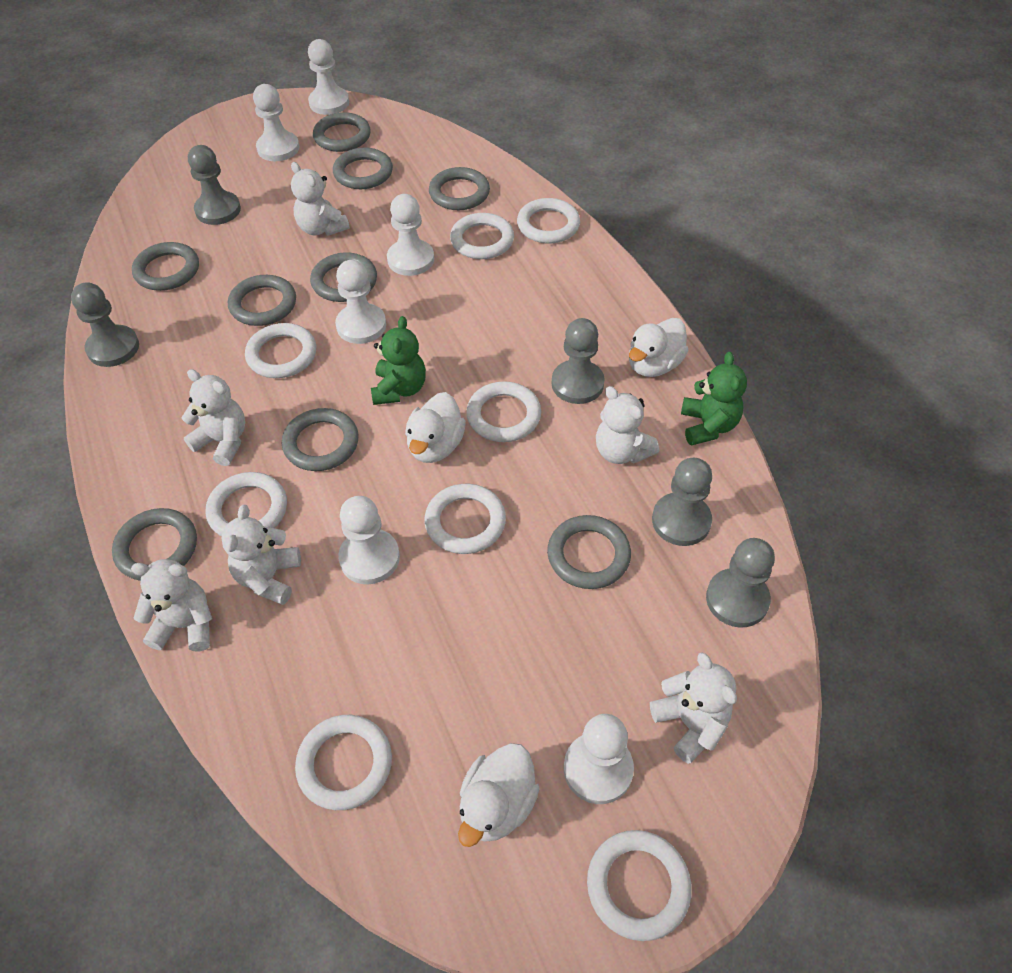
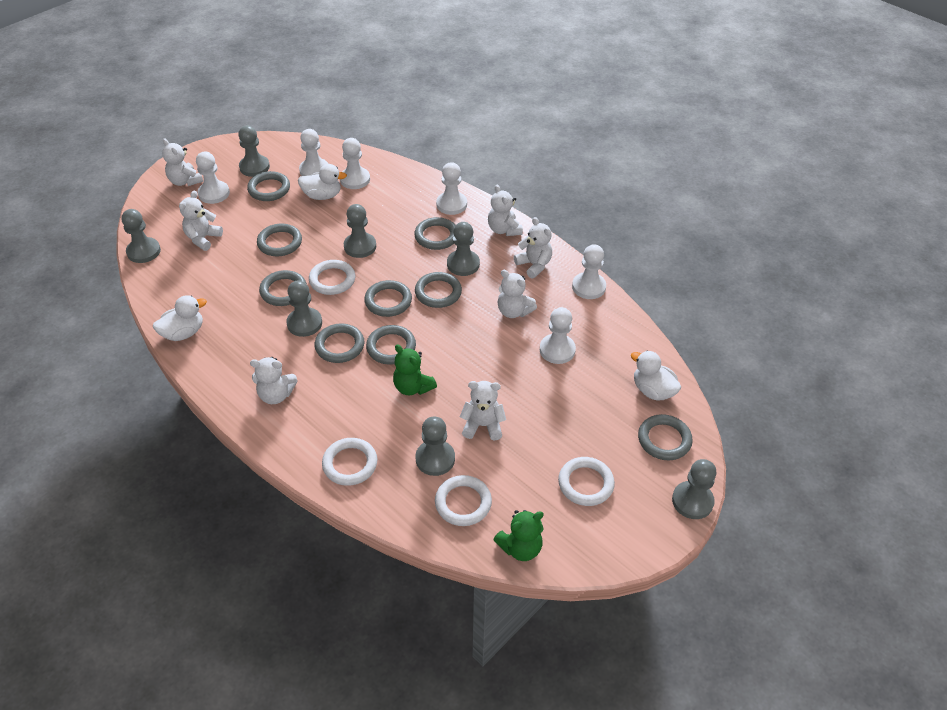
grey pawn: 5 -> 7
white ring: 8 -> 4
white teddy bear: 6 -> 7

